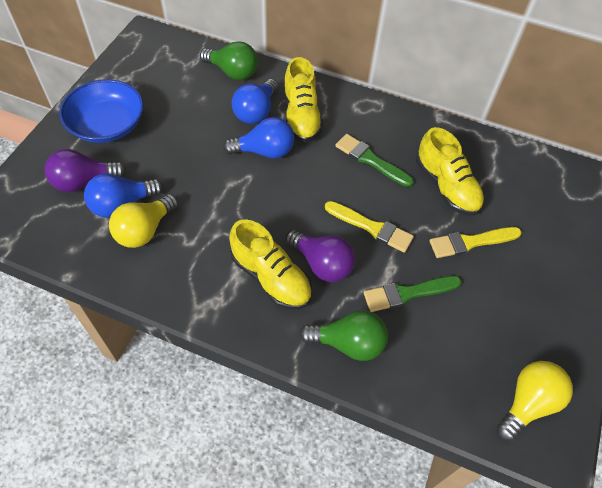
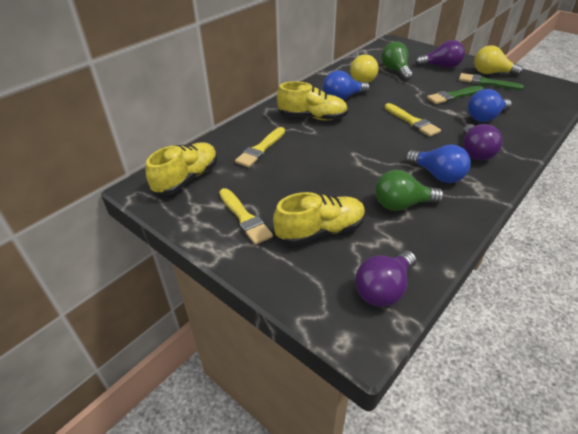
blue bowl: 1 -> 0
purple light bulb: 2 -> 3
yellow brush: 2 -> 3

